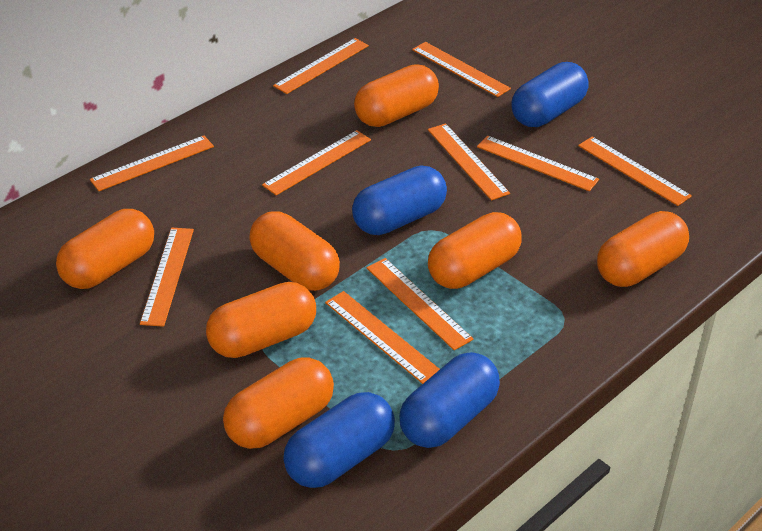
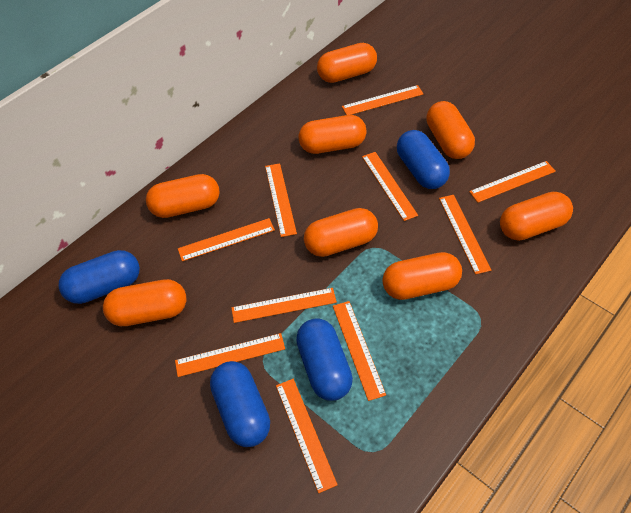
orange capsule: 7 -> 8

